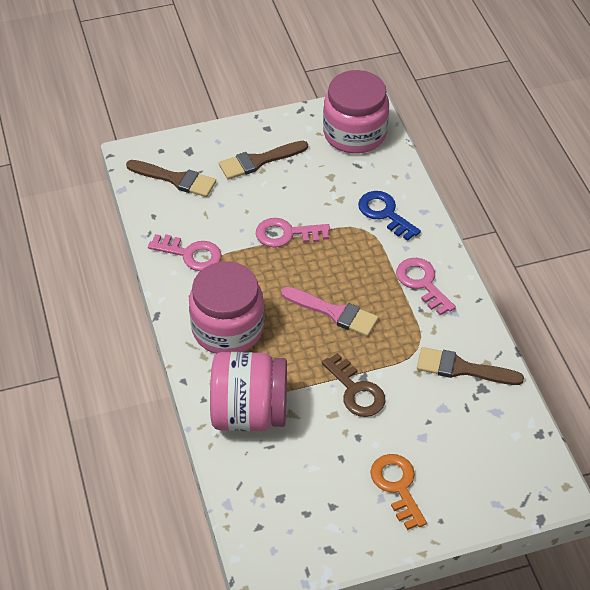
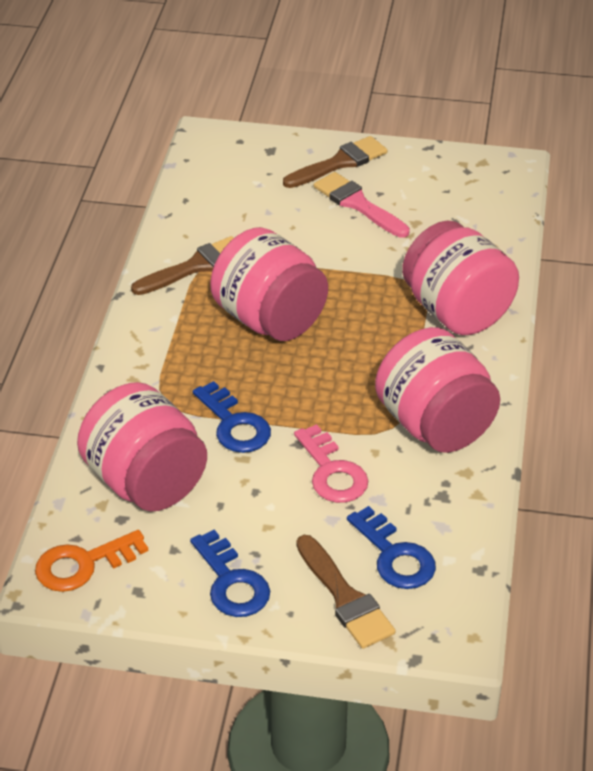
blue key: 1 -> 3
brown key: 1 -> 0
pink jar: 3 -> 4
pink key: 3 -> 1

